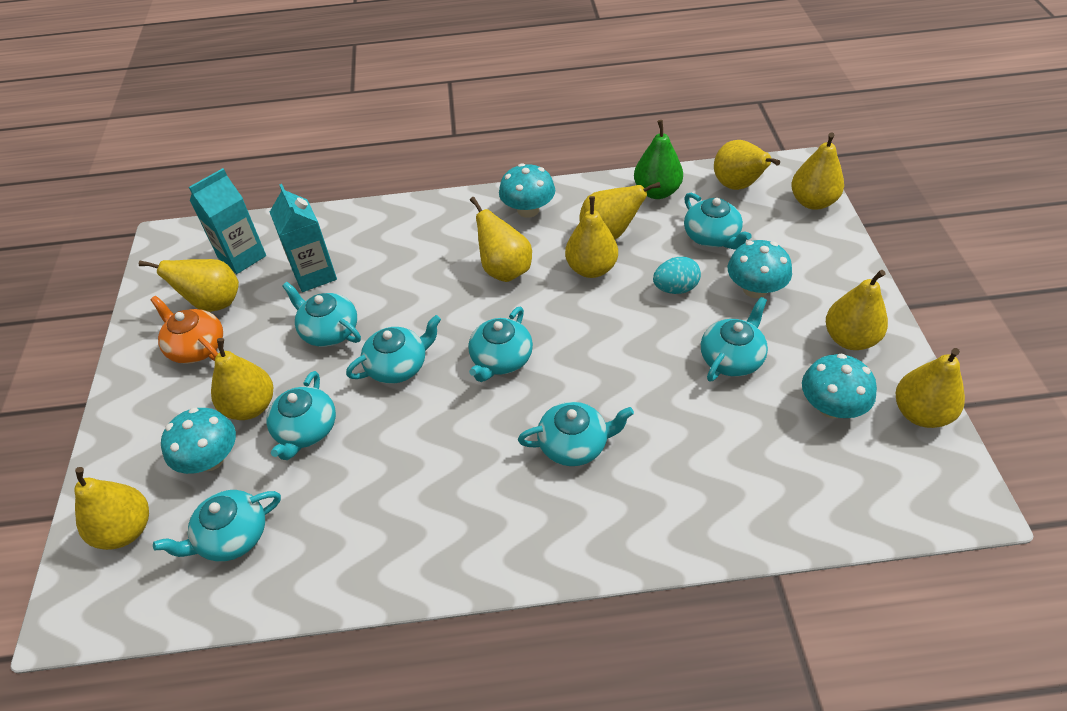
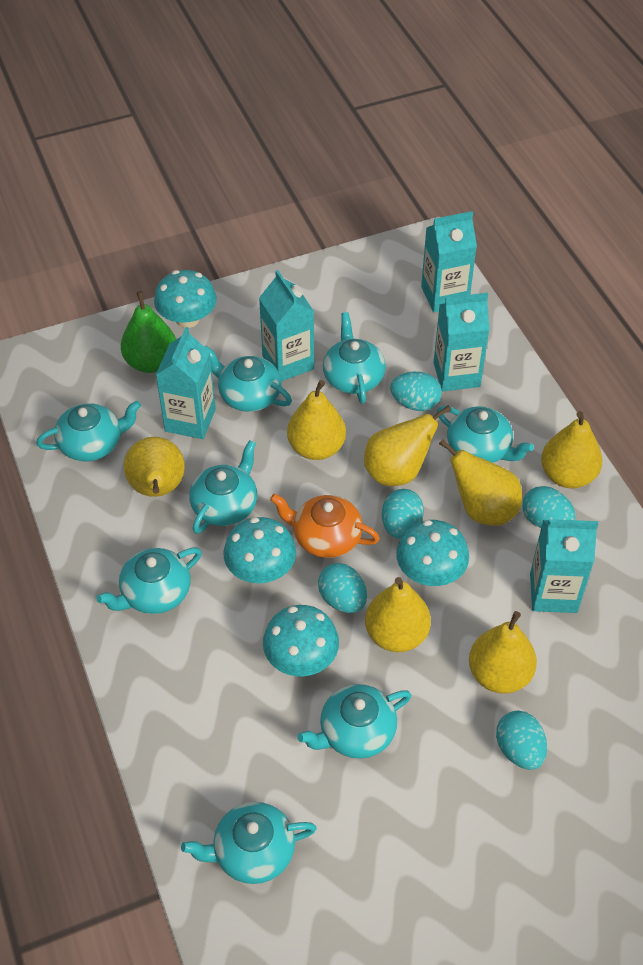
turquoise carton: 2 -> 5
turquoise egg: 1 -> 5
yellow pear: 10 -> 7

